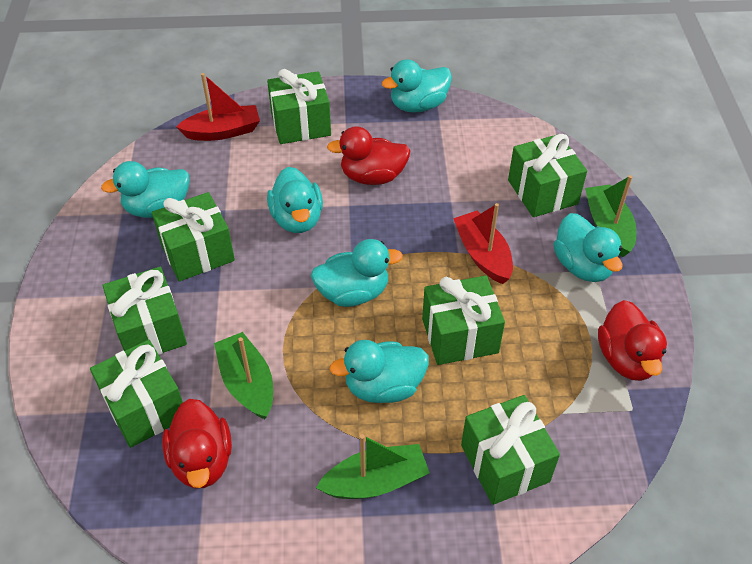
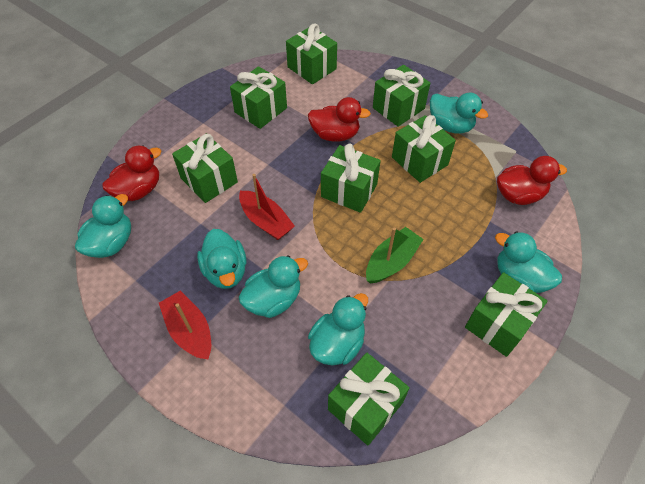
green boat: 3 -> 1
green gift: 7 -> 8

